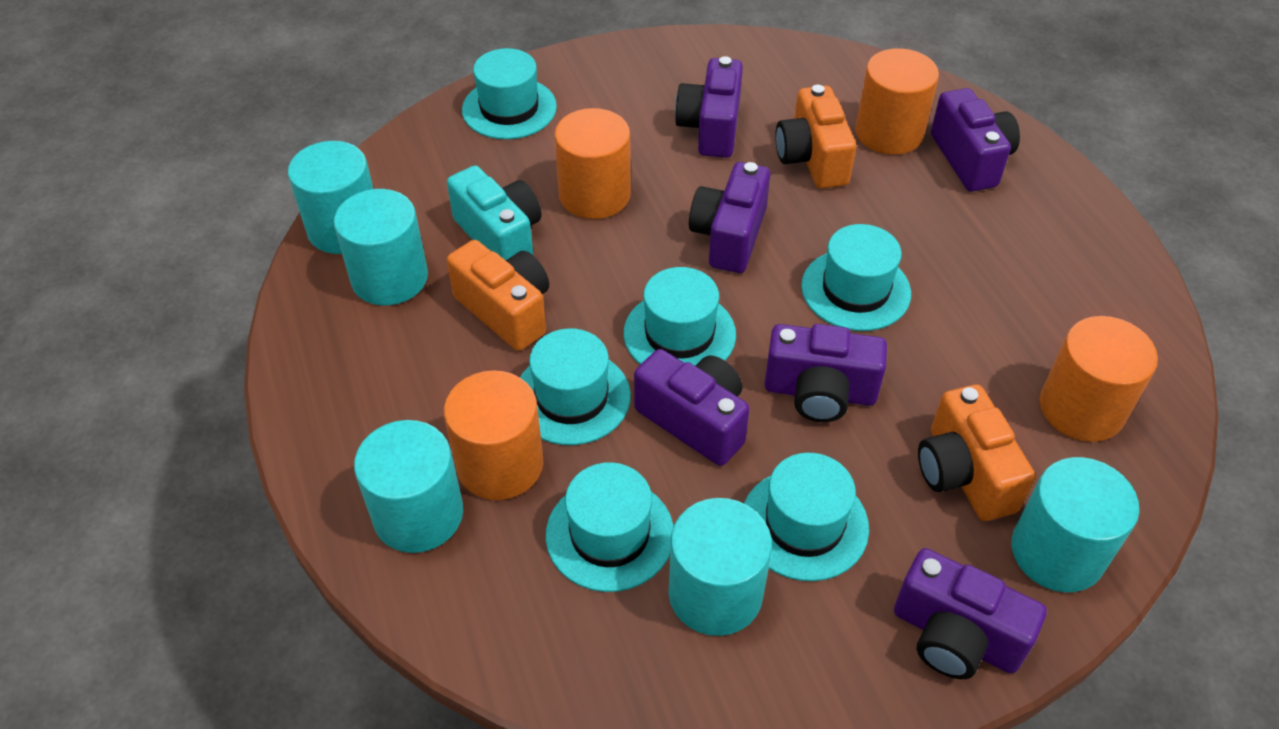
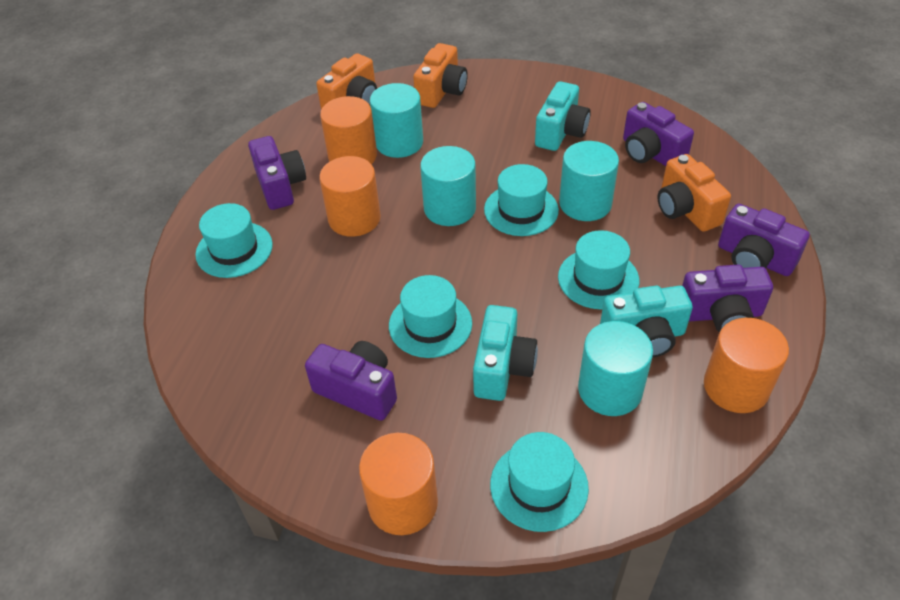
purple camera: 6 -> 5
turquoise camera: 1 -> 3
turquoise cylinder: 5 -> 4
turquoise hat: 6 -> 5

